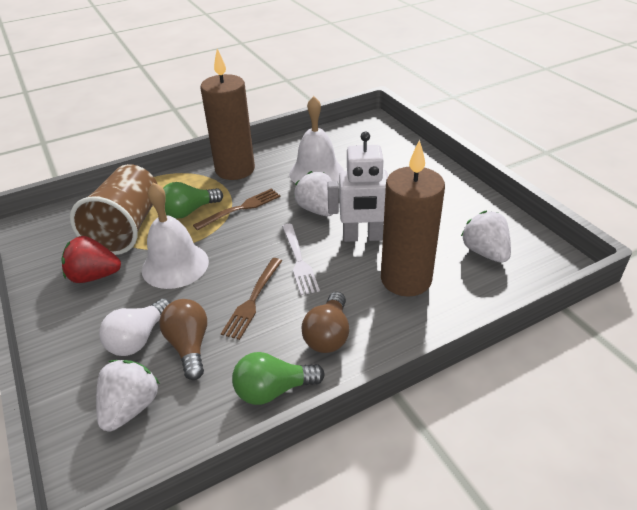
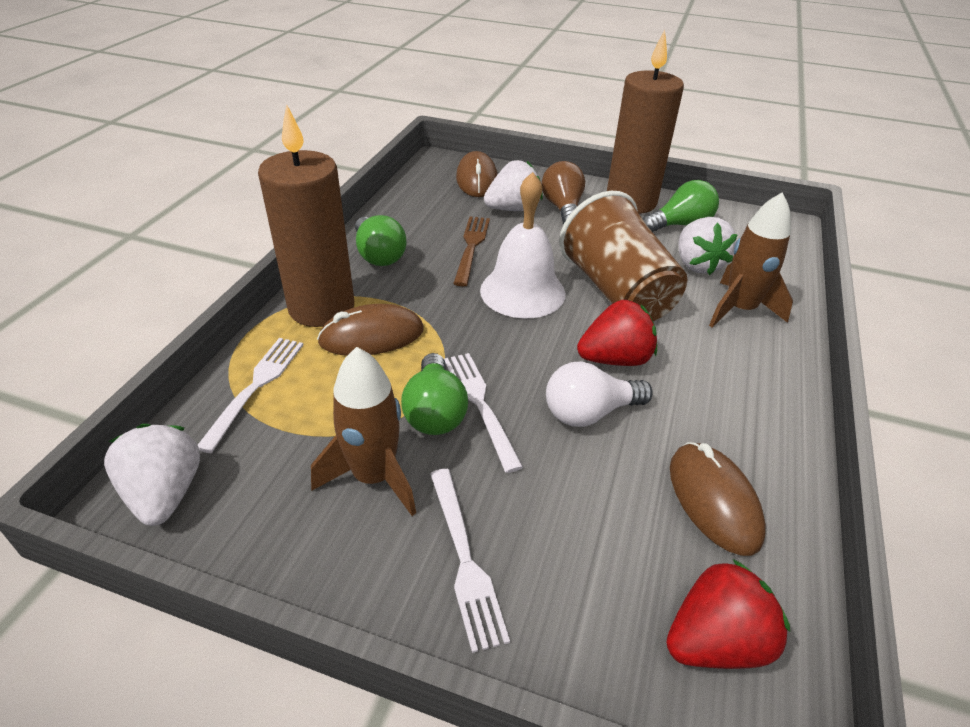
brown fork: 2 -> 1
brown light bulb: 2 -> 1
brown mouse: 0 -> 3
brown rocket: 0 -> 2
green light bulb: 2 -> 3
red strawberry: 1 -> 2
white bell: 2 -> 1
white fork: 1 -> 3
white robot: 1 -> 0

